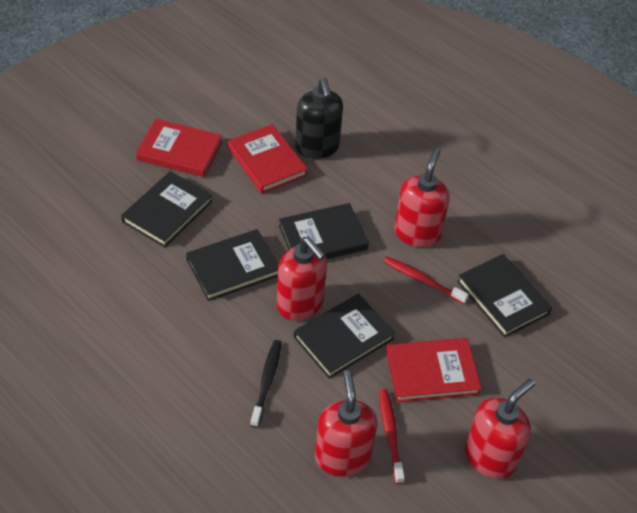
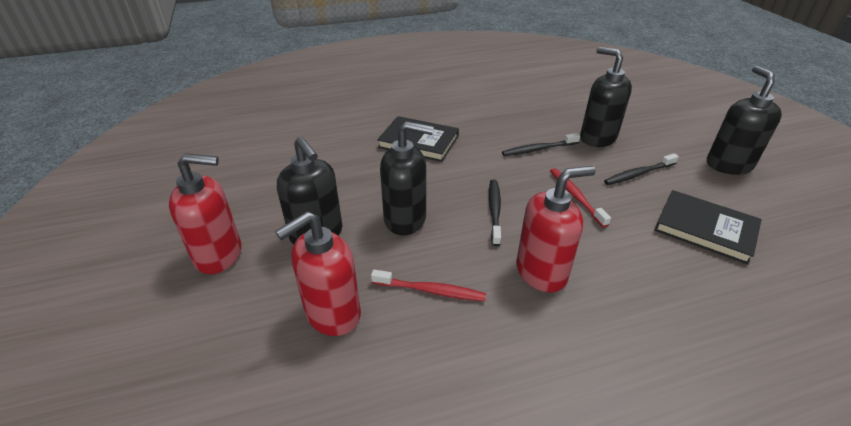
black book: 5 -> 2
black soap dispenser: 1 -> 4
black toothbrush: 1 -> 3
red book: 3 -> 0
red soap dispenser: 4 -> 3

